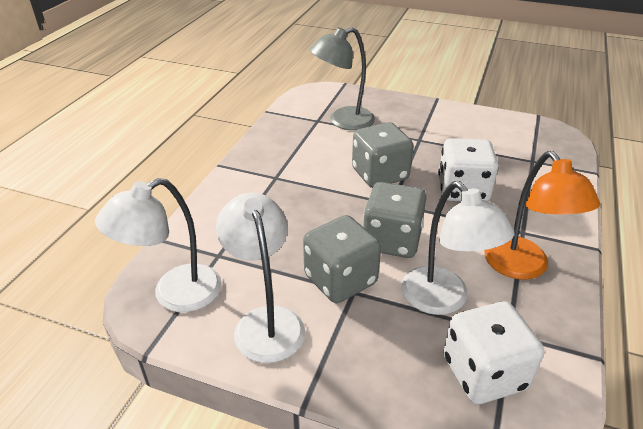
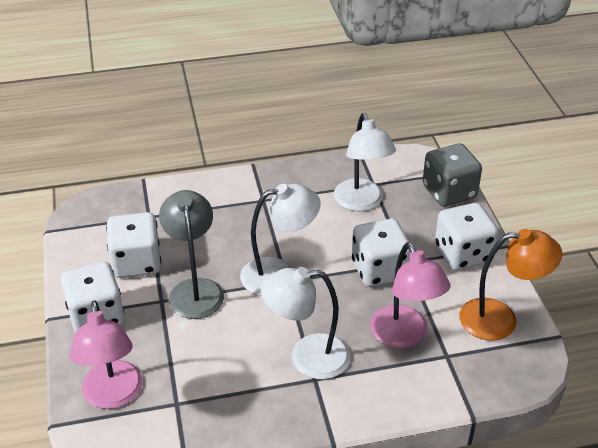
grey dice: 3 -> 1
pink lamp: 0 -> 2
white dice: 2 -> 4

